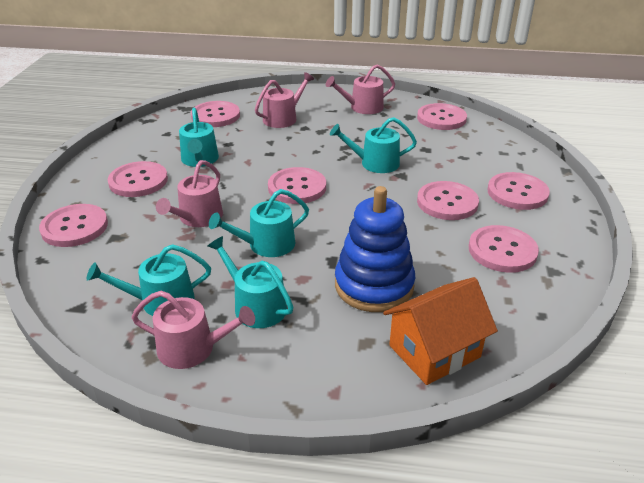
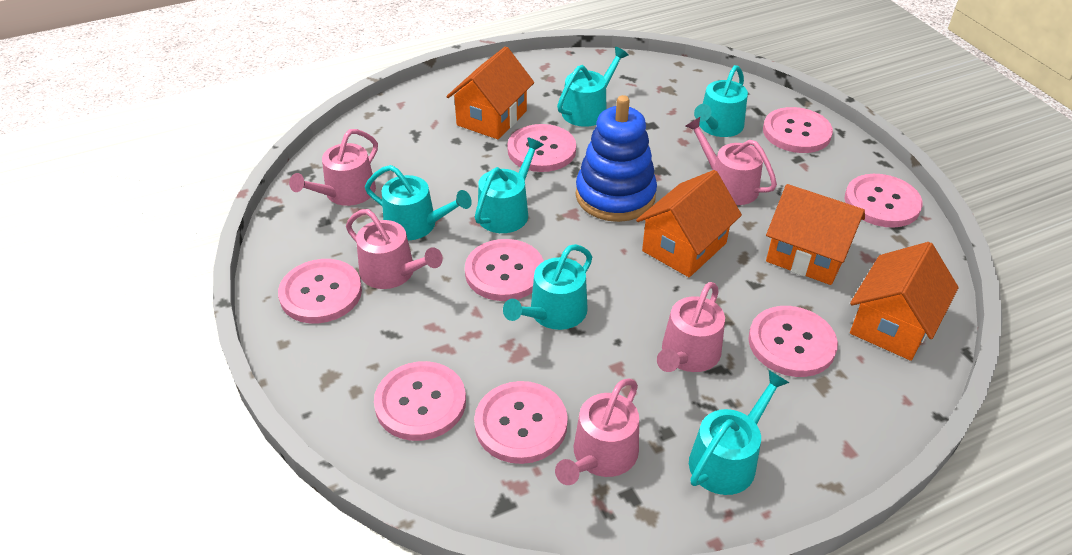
orange house: 1 -> 4
pink watering can: 4 -> 5
turquoise watering can: 5 -> 6

